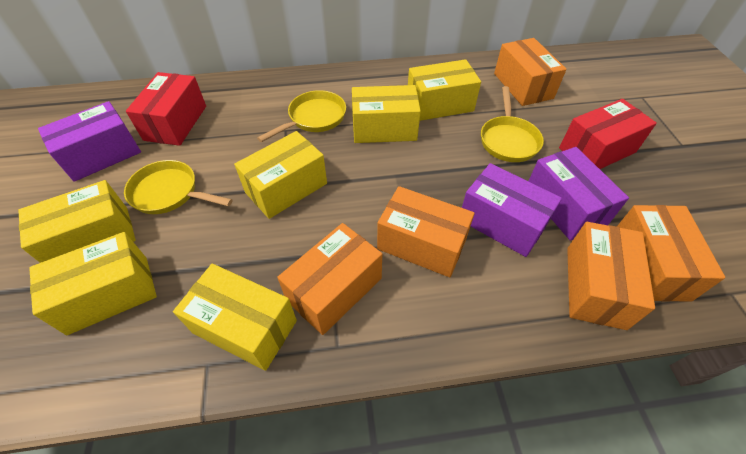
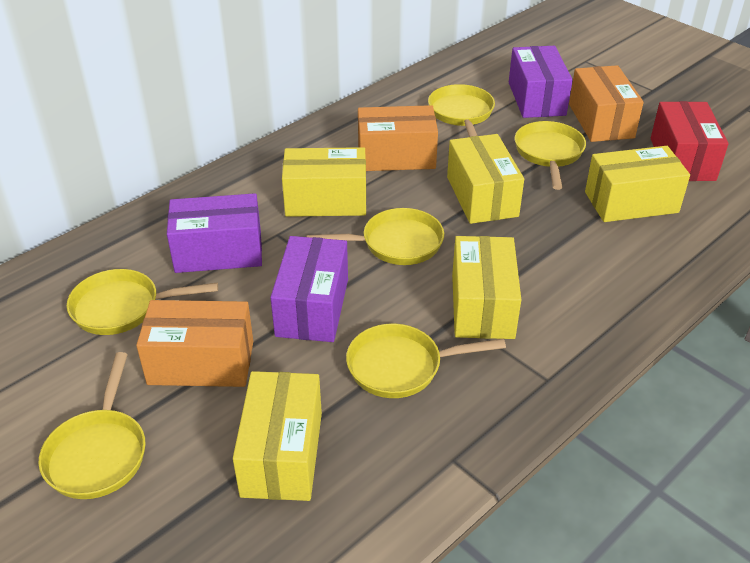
orange box: 5 -> 3
red box: 2 -> 1
yellow box: 6 -> 5
yellow pan: 3 -> 6

